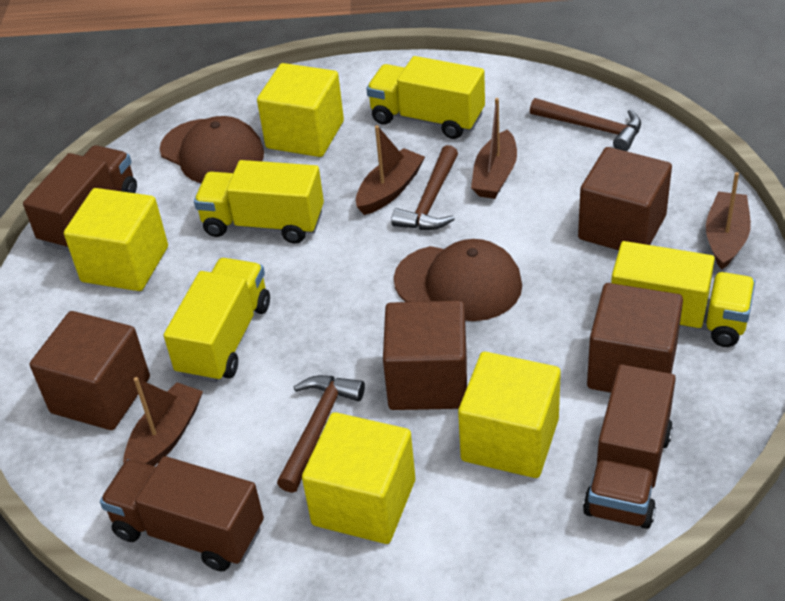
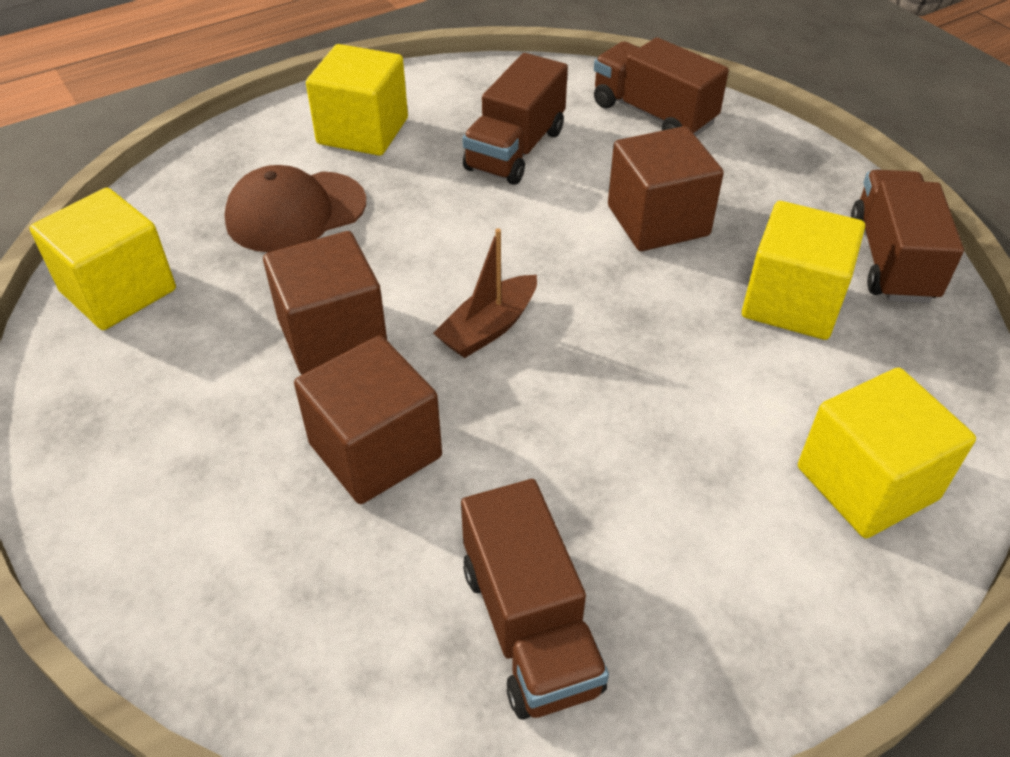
brown boat: 4 -> 1
brown cap: 2 -> 1
brown cube: 4 -> 3
brown hammer: 3 -> 0
brown truck: 3 -> 4
yellow truck: 4 -> 0

